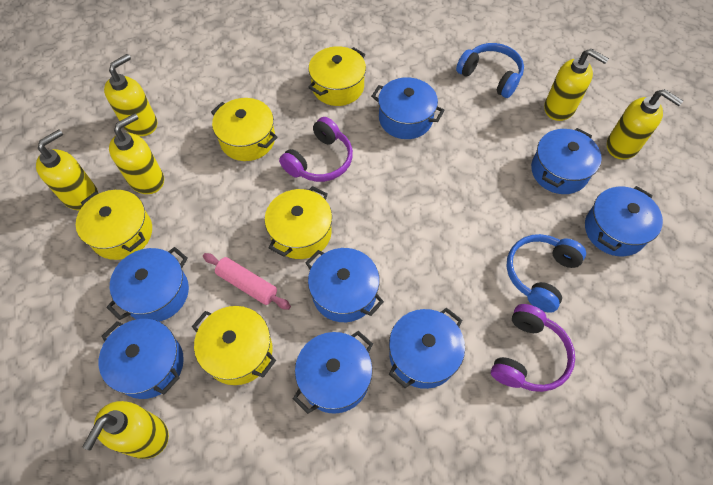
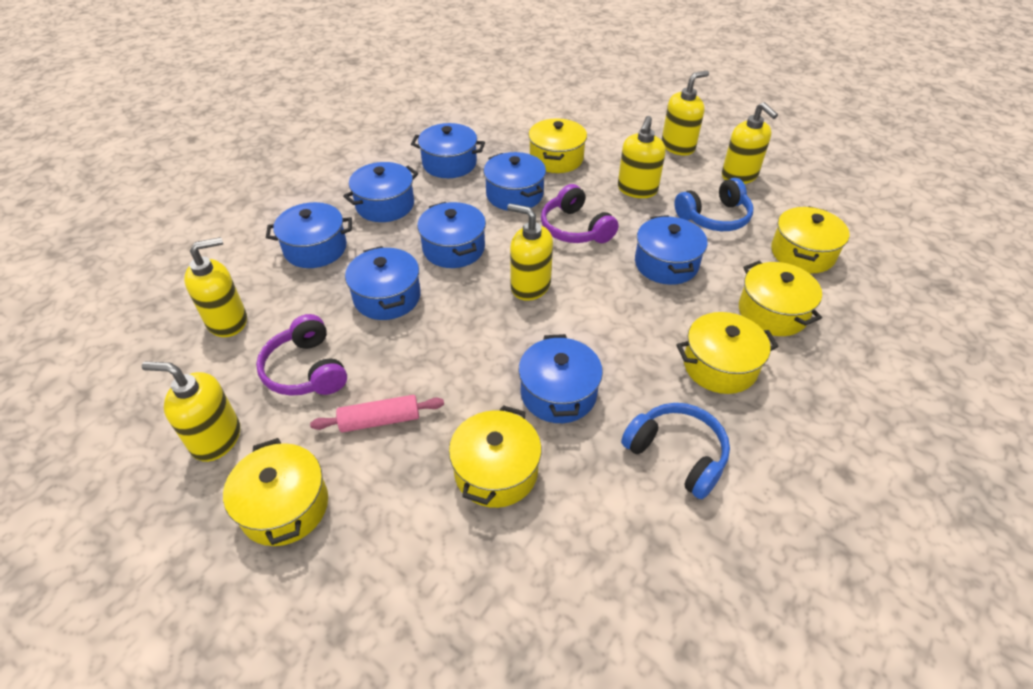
yellow pot: 5 -> 6

